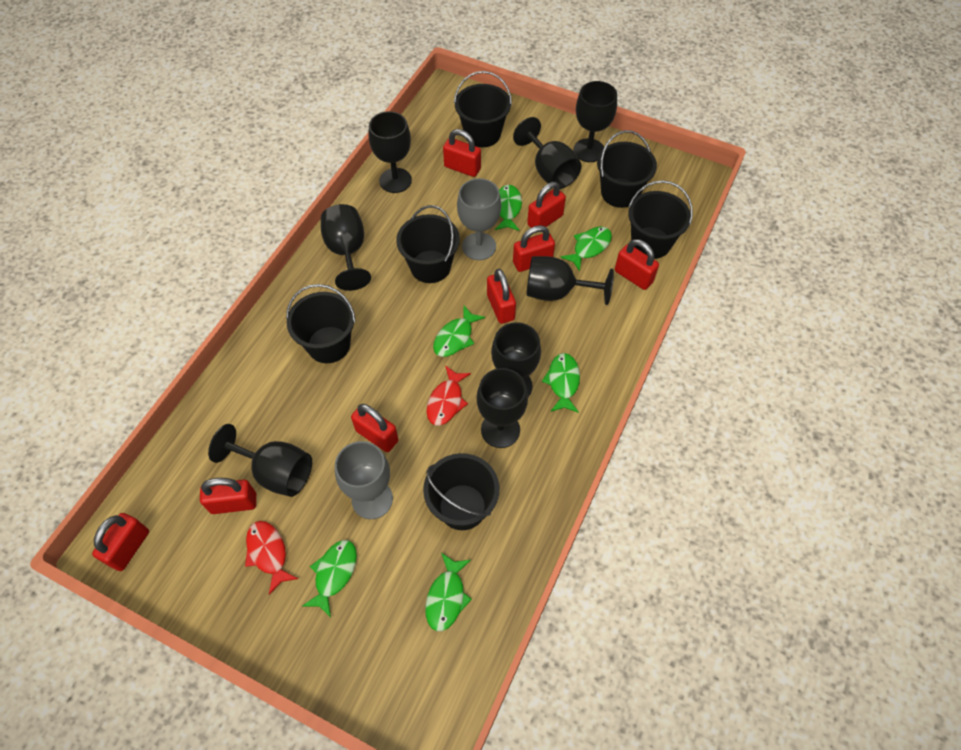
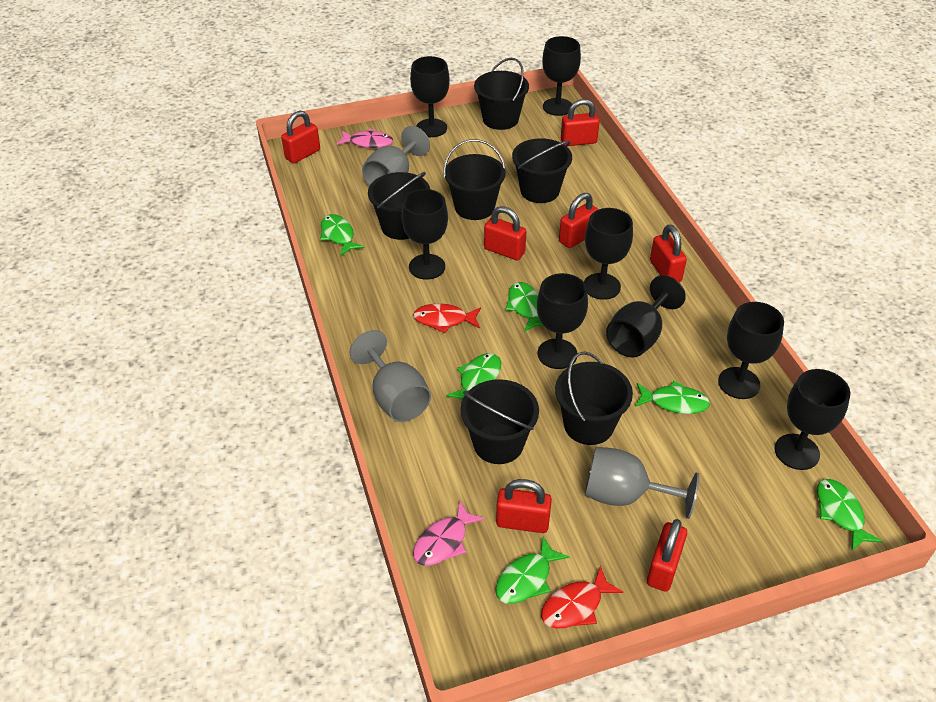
grey goblet: 2 -> 3
pink fish: 0 -> 2
red padlock: 8 -> 7

